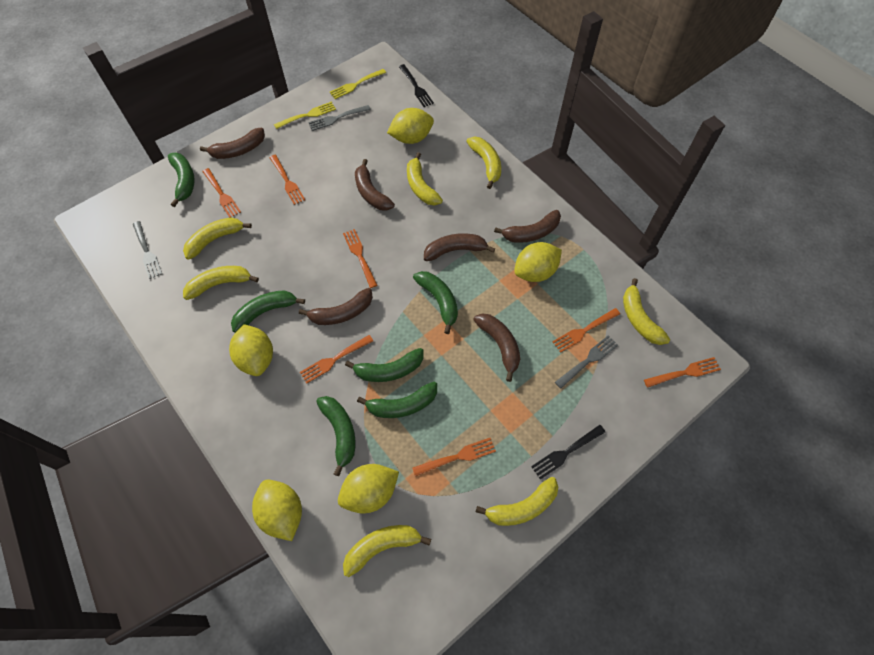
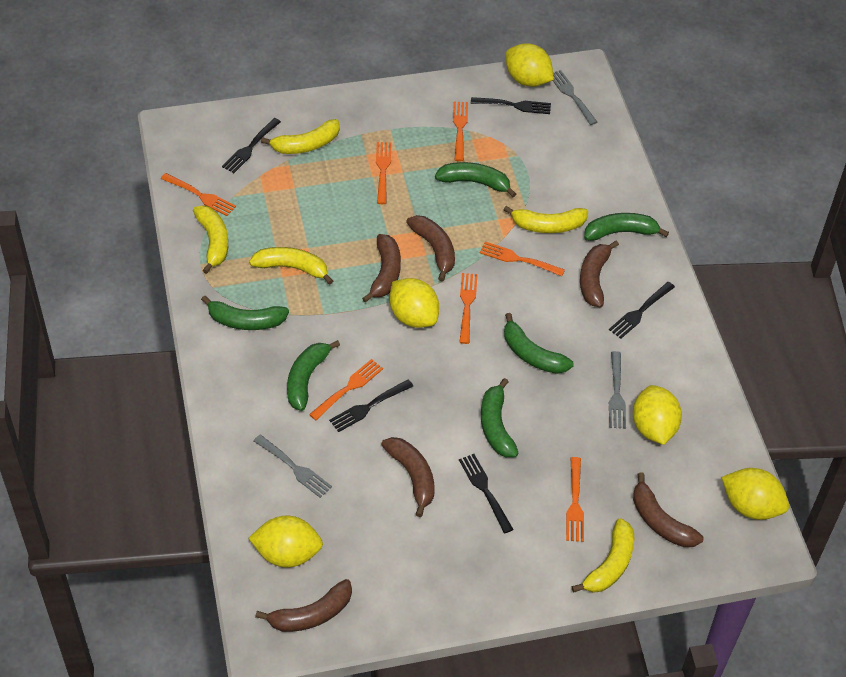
black fork: 2 -> 5
yellow banana: 7 -> 5
yellow fork: 2 -> 0

